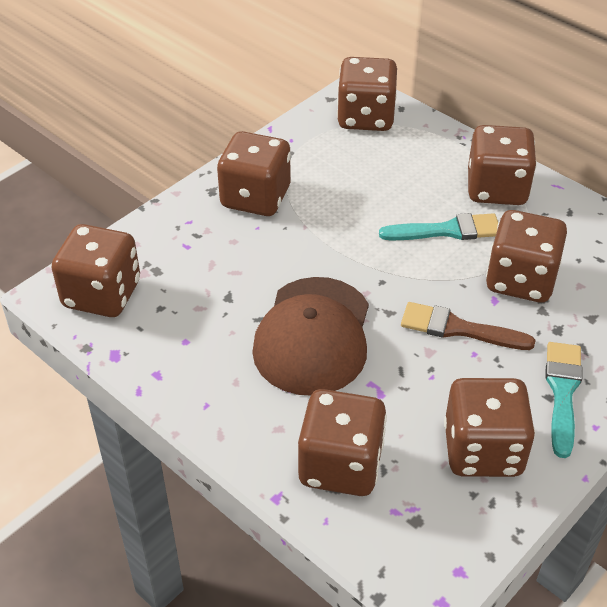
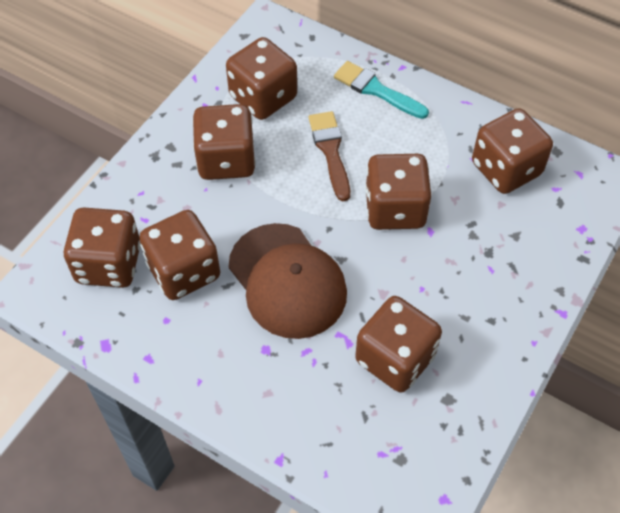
turquoise brush: 2 -> 1

